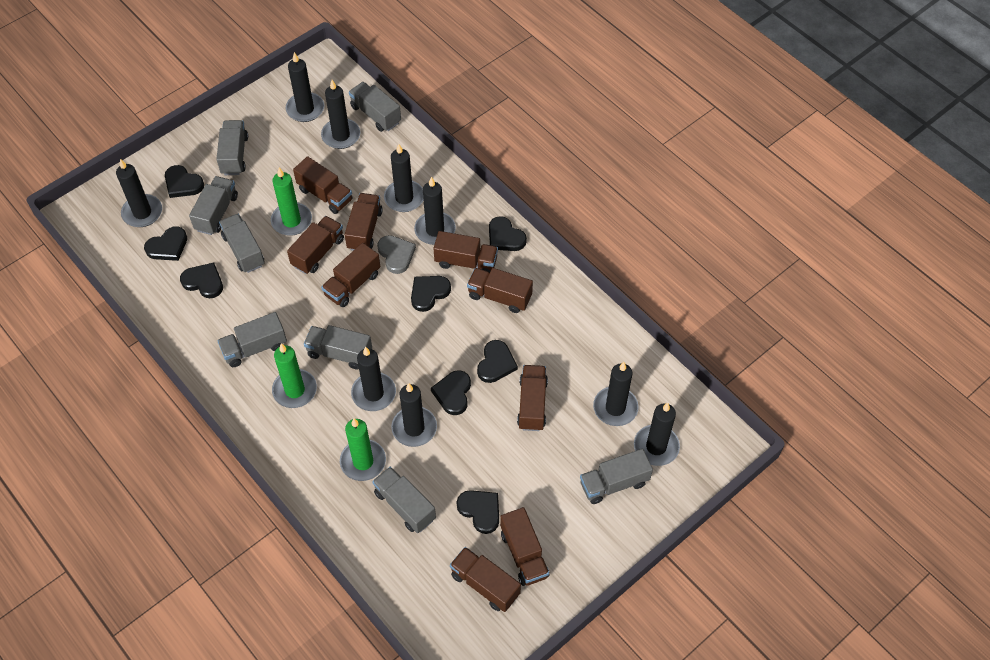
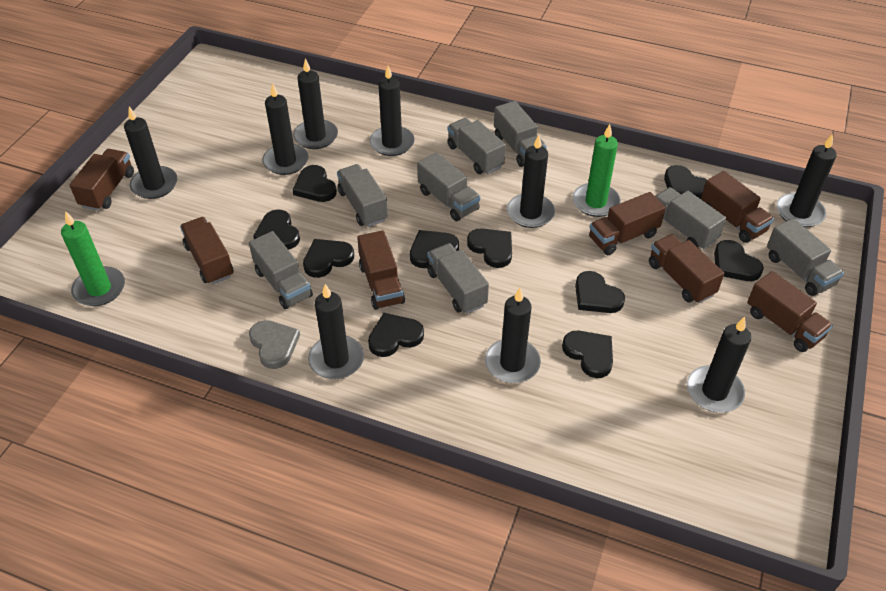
black heart: 8 -> 10
brown truck: 9 -> 7
green candle: 3 -> 2

